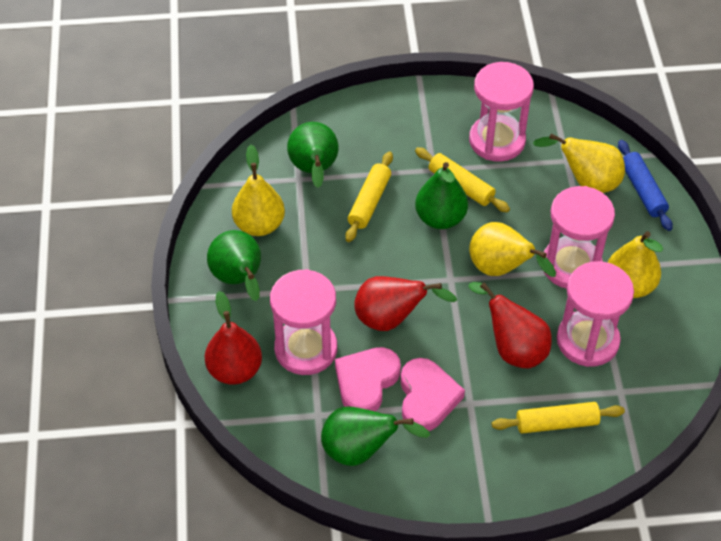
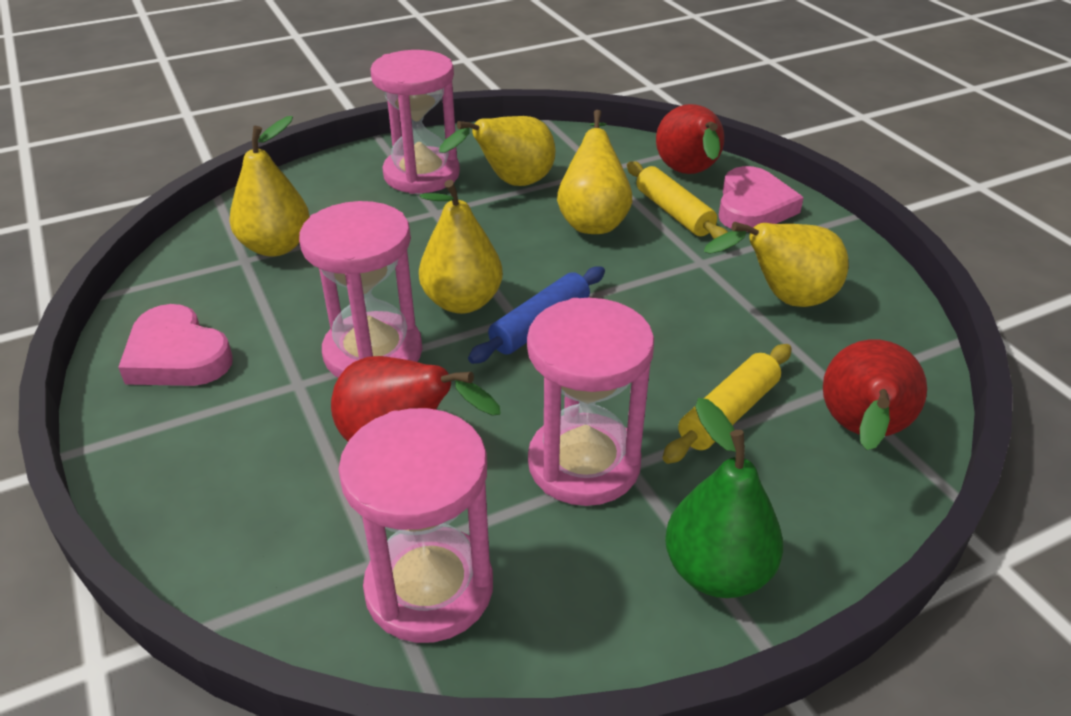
green pear: 4 -> 1
yellow pear: 4 -> 5
yellow rolling pin: 3 -> 2

